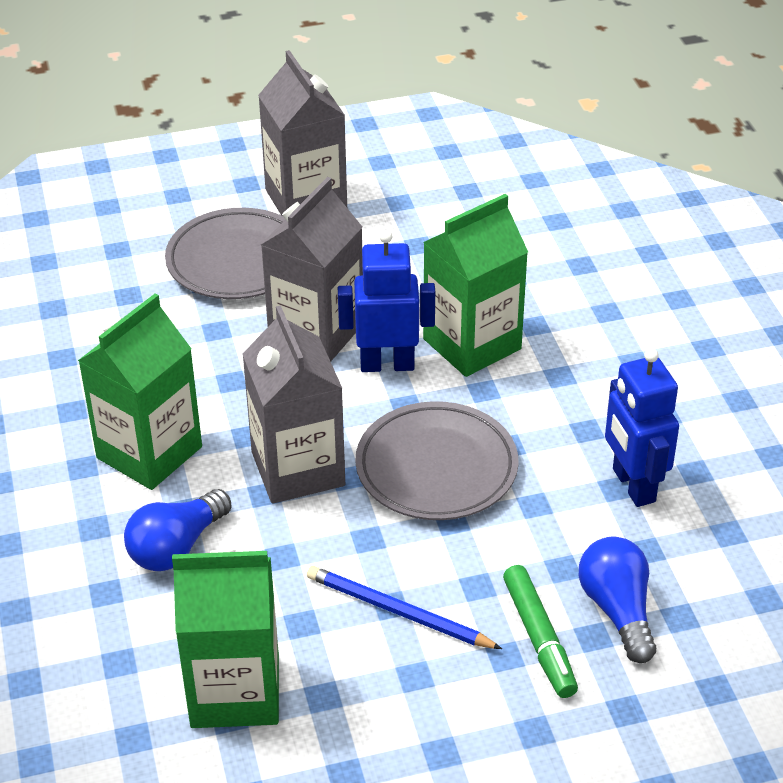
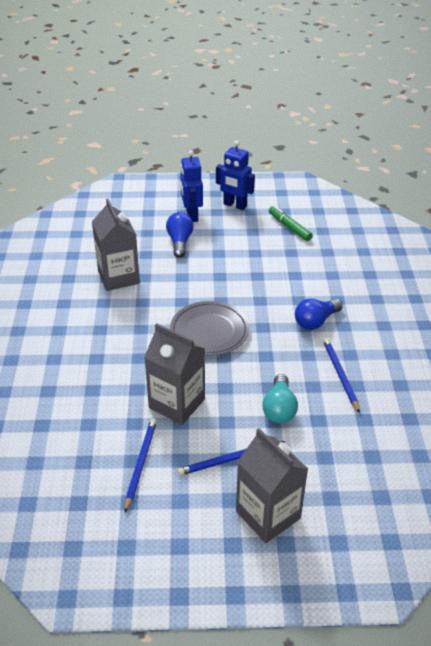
blue pencil: 1 -> 3
green carton: 3 -> 0
grey plate: 2 -> 1
turquoise light bulb: 0 -> 1

